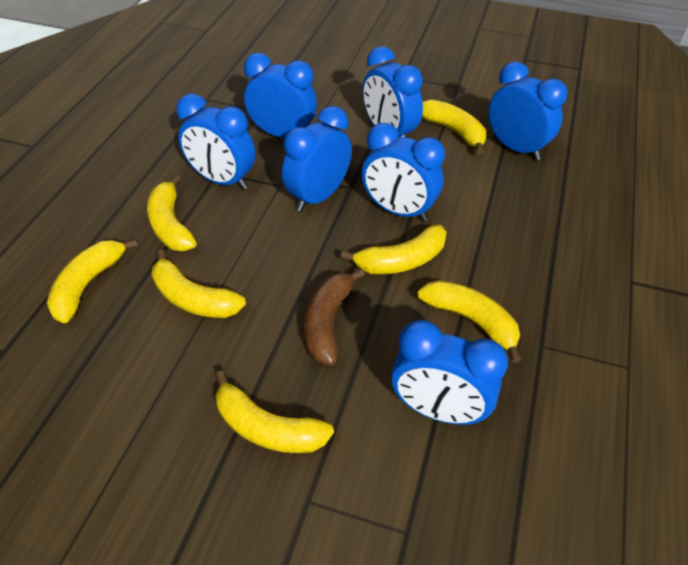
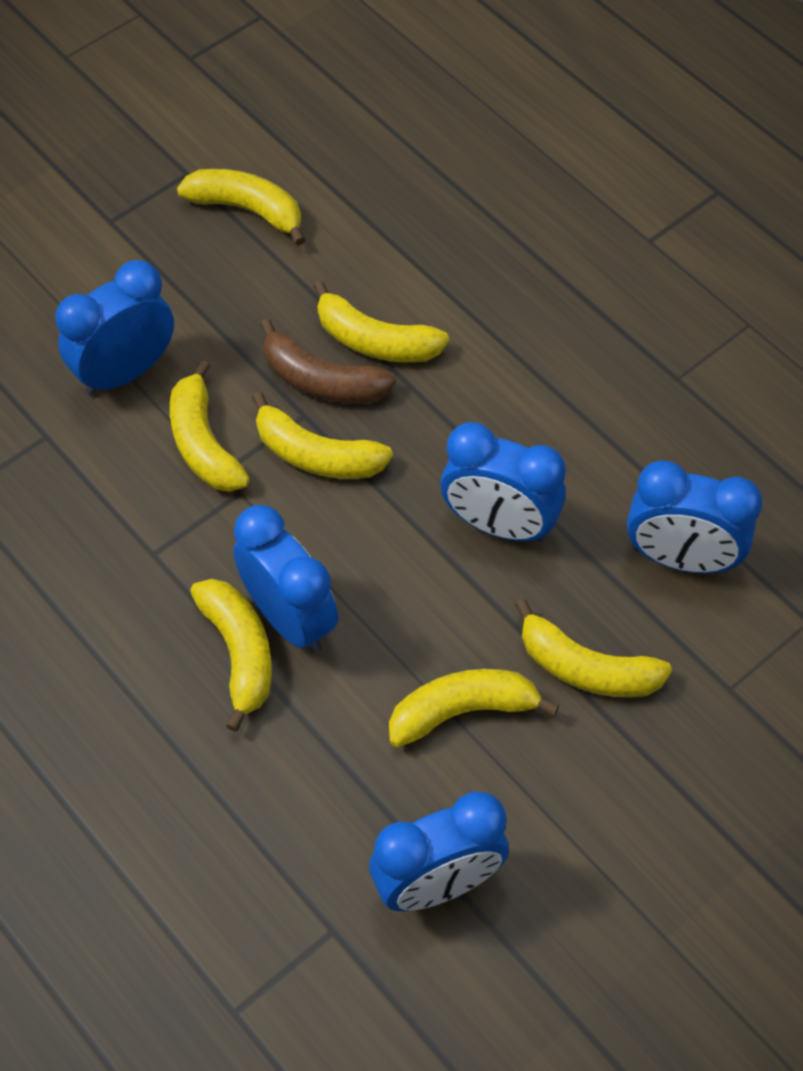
blue clock: 7 -> 5

